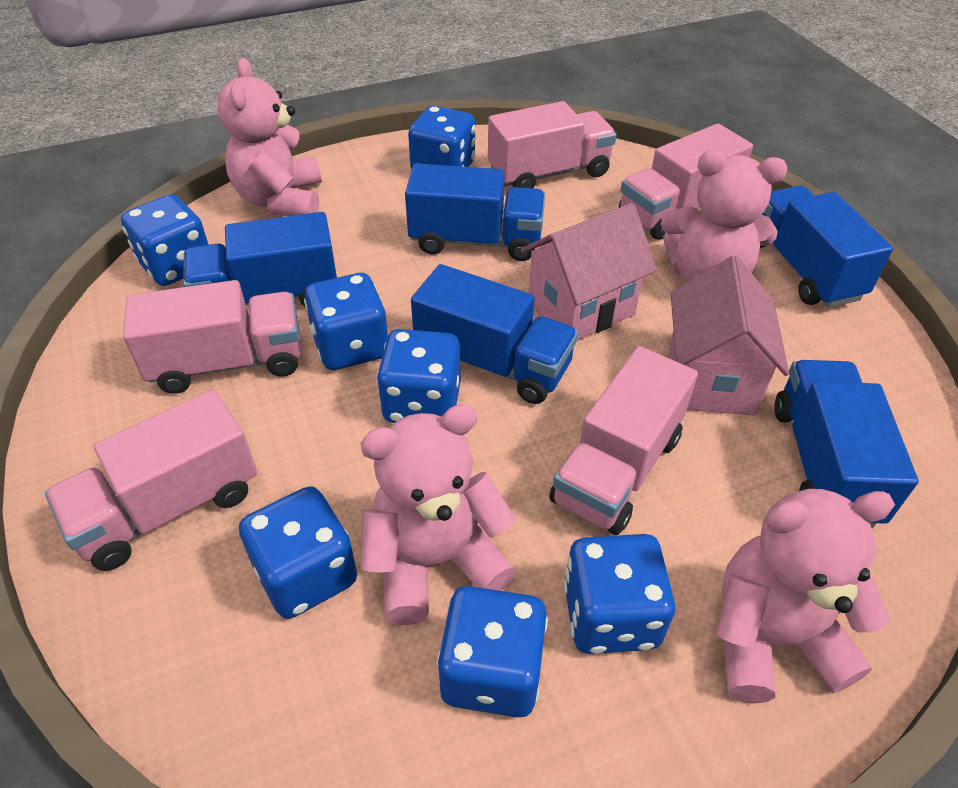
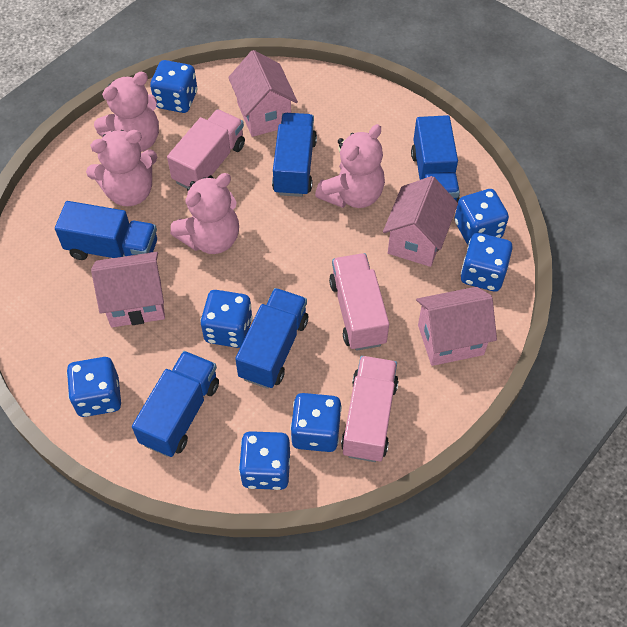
pink house: 2 -> 4
pink truck: 5 -> 3

